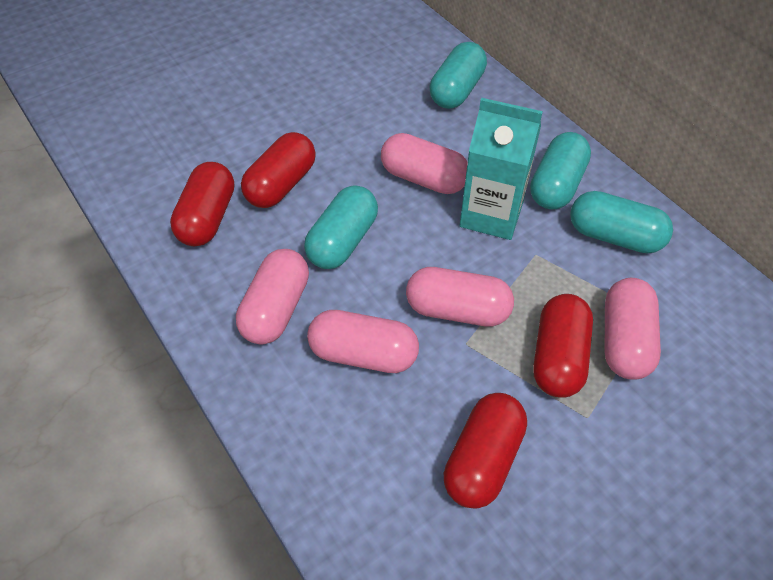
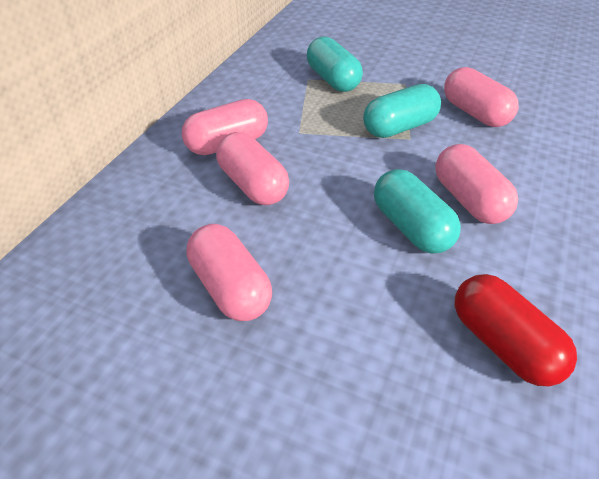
red capsule: 4 -> 1
turquoise capsule: 4 -> 3
turquoise carton: 1 -> 0

